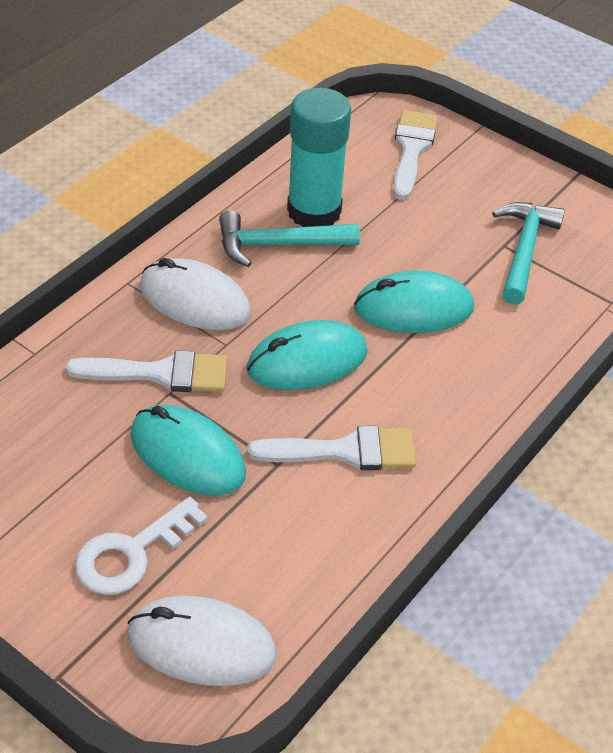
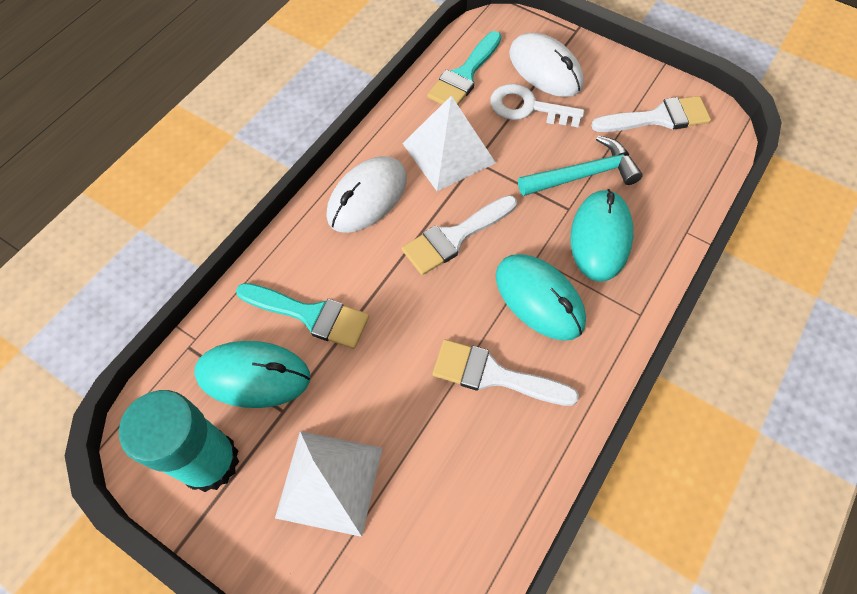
turquoise brush: 0 -> 2
turquoise hammer: 2 -> 1
white pyramid: 0 -> 2

